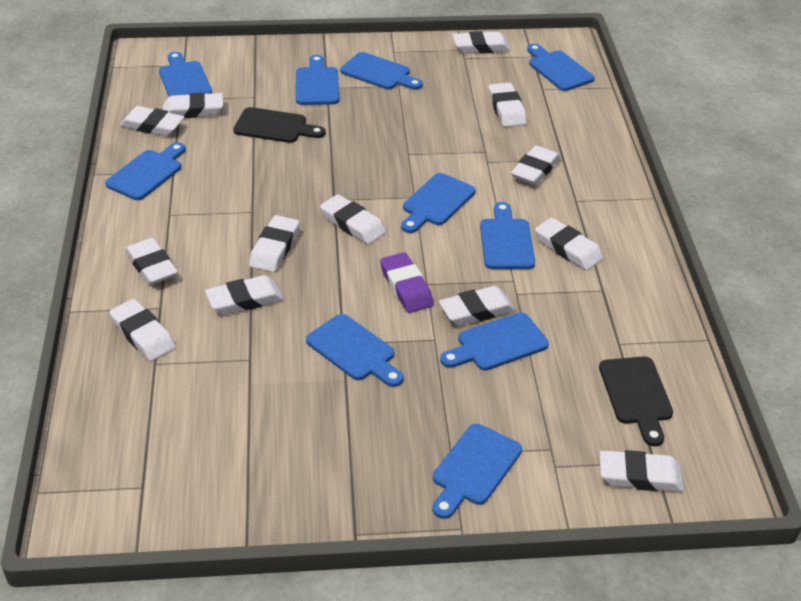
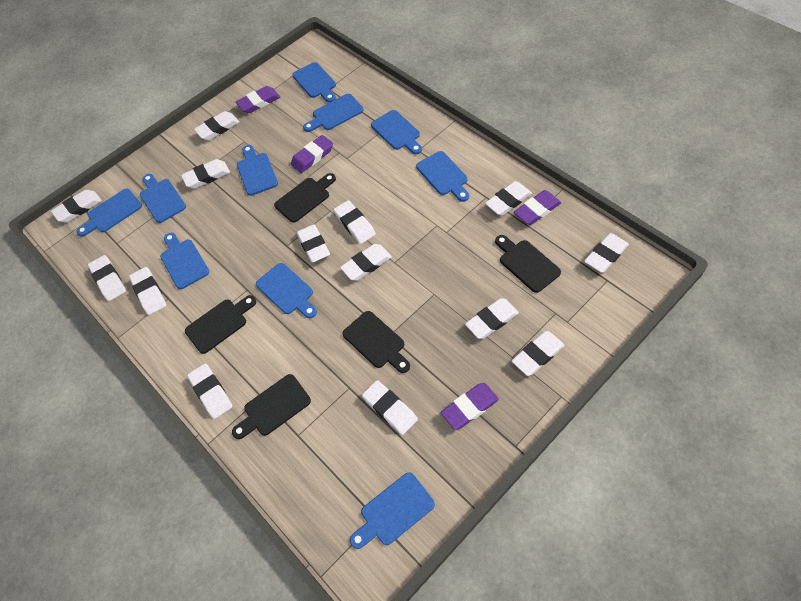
black cutting board: 2 -> 5
purple eraser: 1 -> 4
white eraser: 13 -> 14

